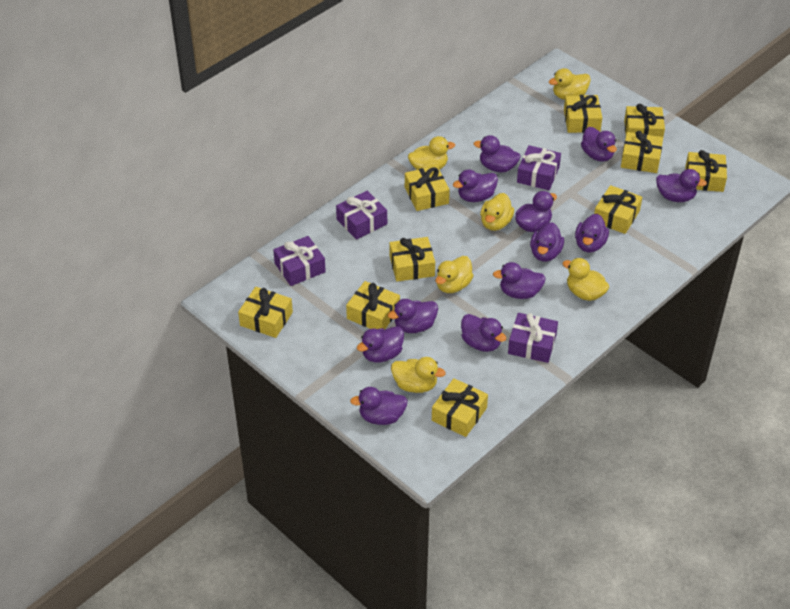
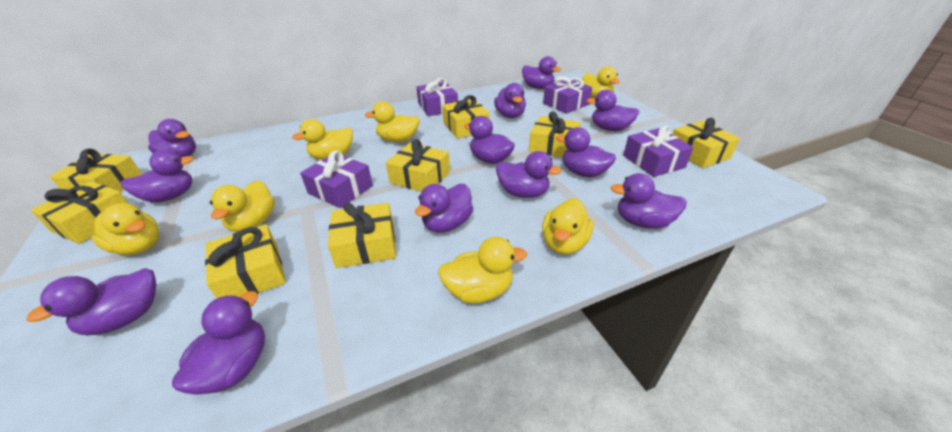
yellow duck: 6 -> 7
yellow gift: 10 -> 8

